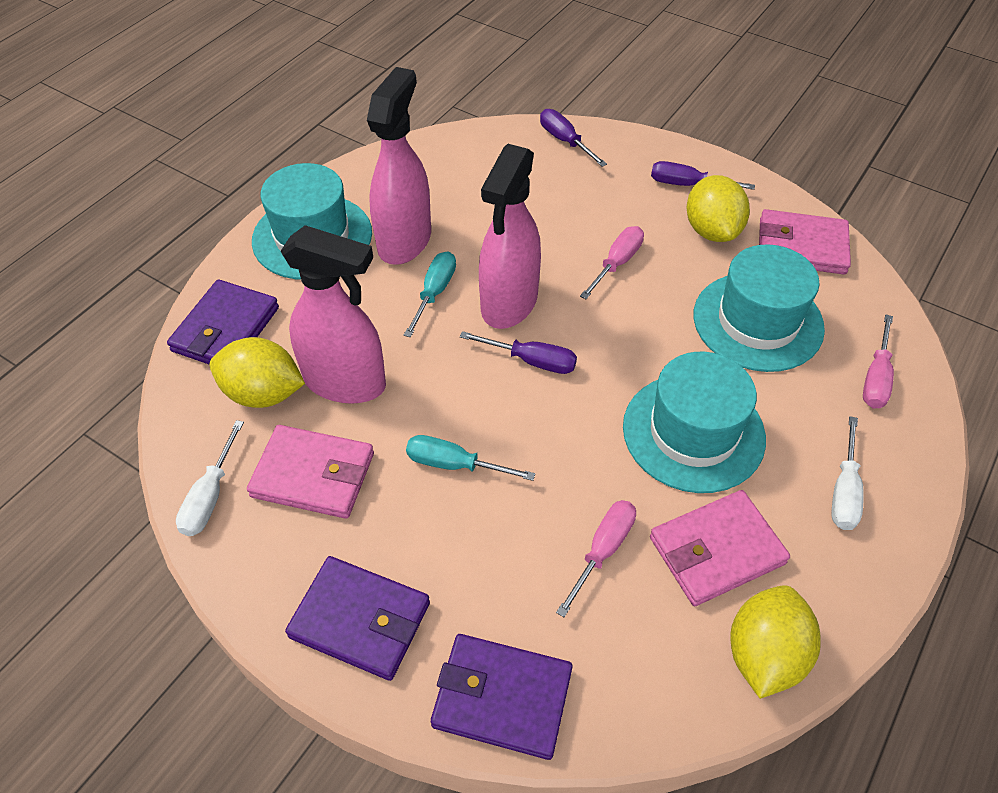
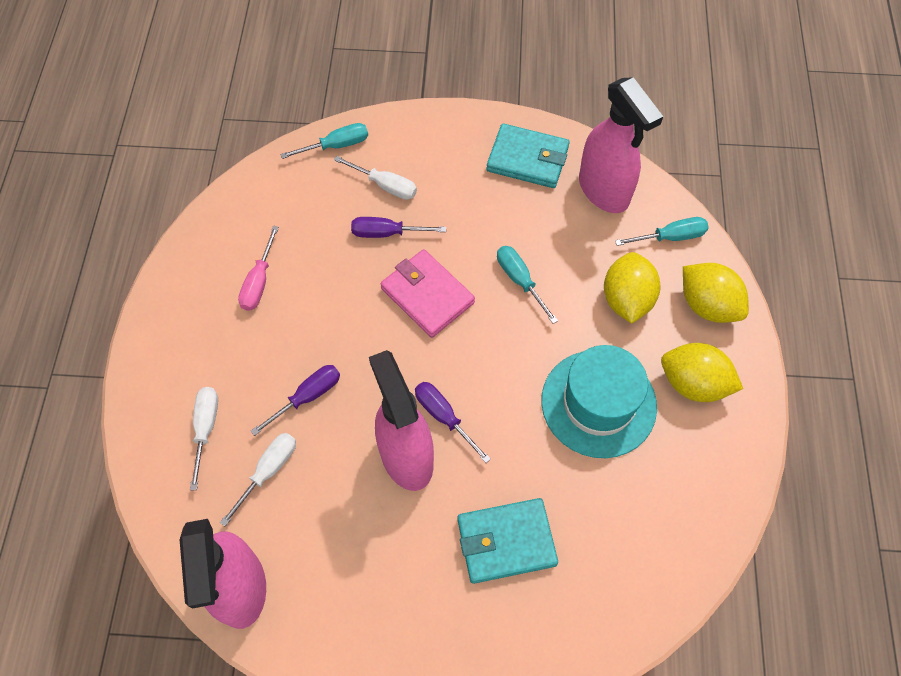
pink screwdriver: 3 -> 1
pink wallet: 3 -> 1
purple wallet: 3 -> 0
turquoise hat: 3 -> 1
turquoise screwdriver: 2 -> 3
turquoise wallet: 0 -> 2
white screwdriver: 2 -> 3

